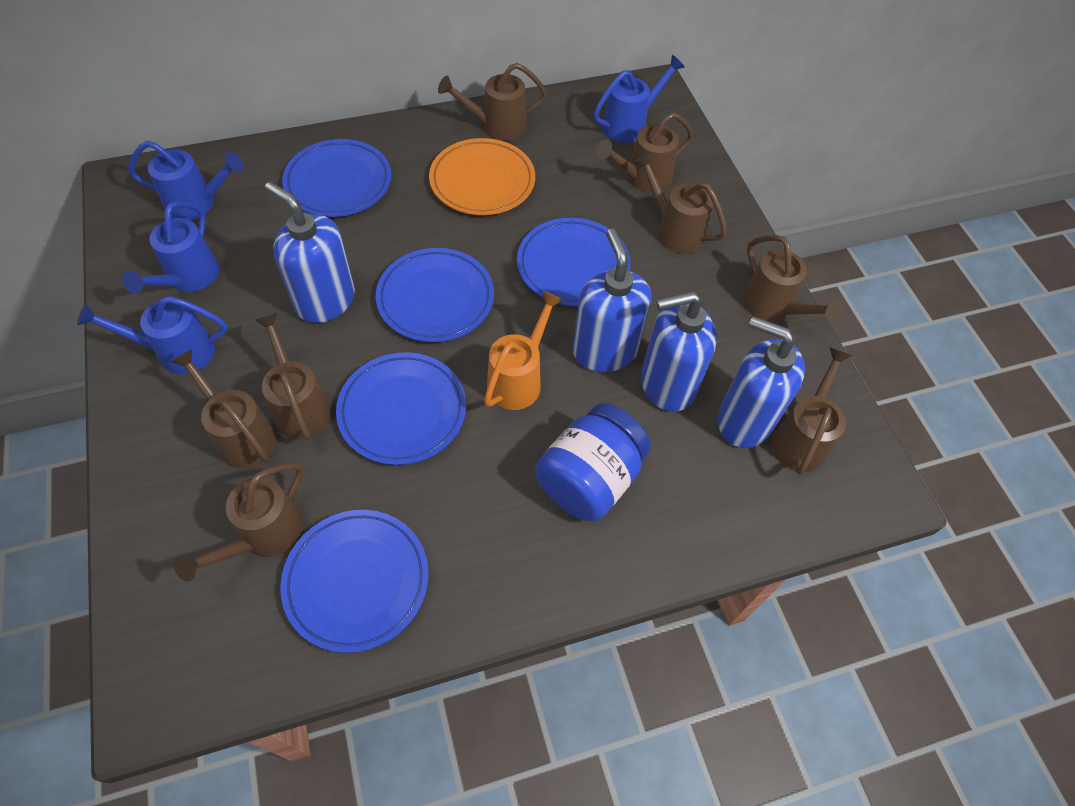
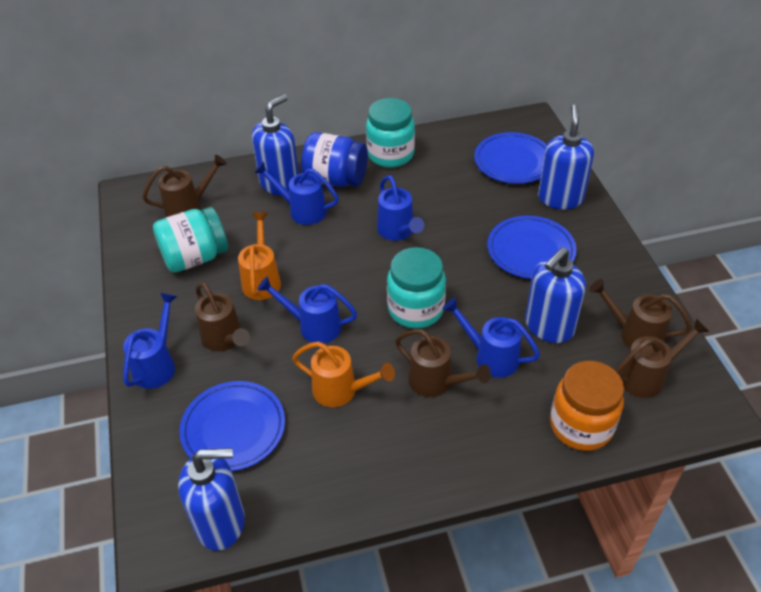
blue plate: 5 -> 3
blue watering can: 4 -> 5
brown watering can: 8 -> 5
orange jar: 0 -> 1
orange plate: 1 -> 0
orange watering can: 1 -> 2
turquoise jar: 0 -> 3

